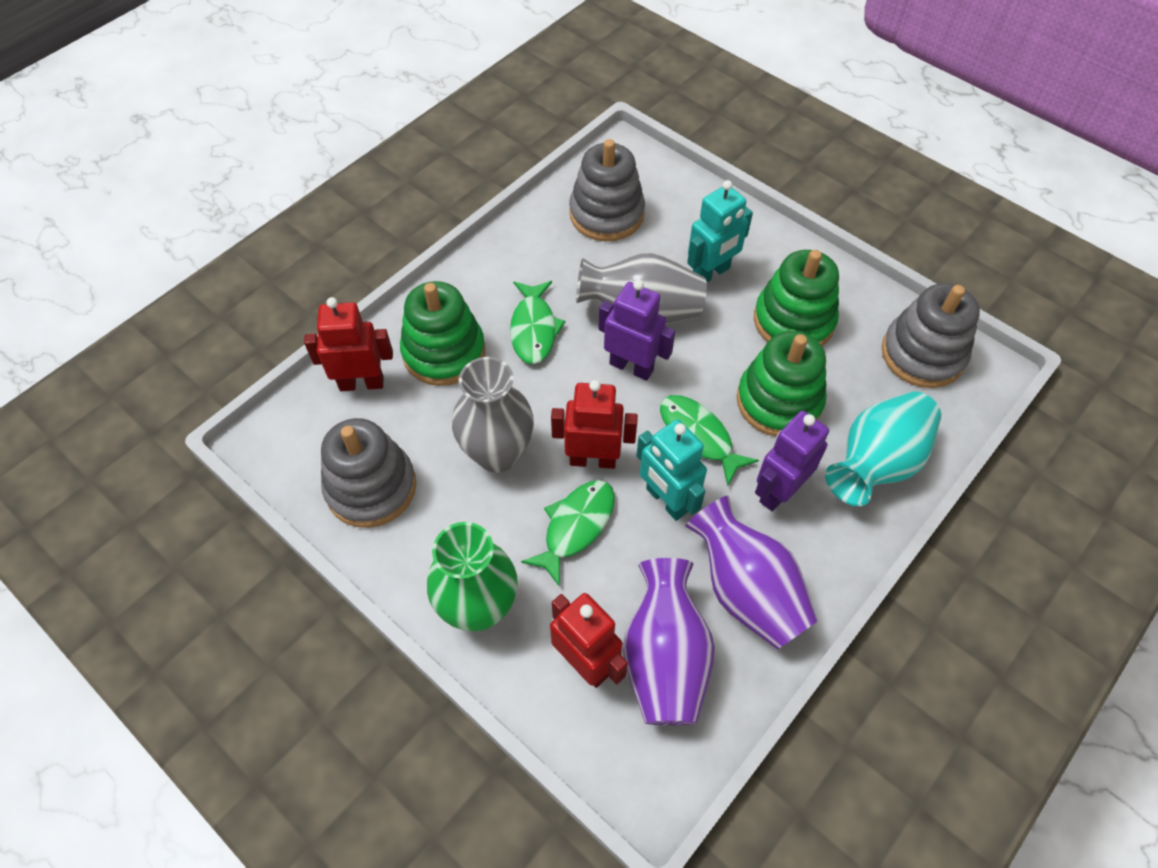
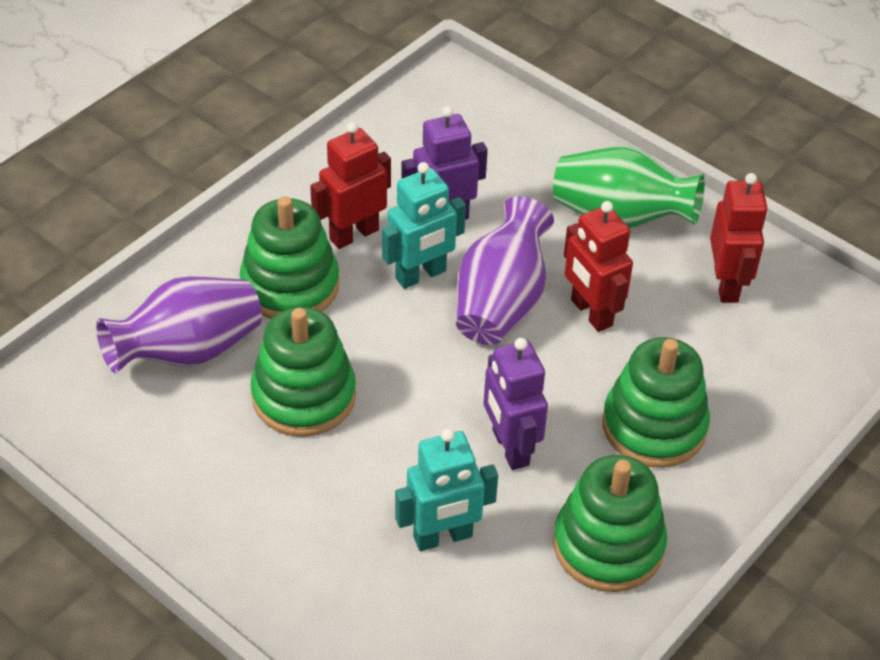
green fish: 3 -> 0
green stacking toy: 3 -> 4
grey stacking toy: 3 -> 0
grey vase: 2 -> 0
turquoise vase: 1 -> 0

